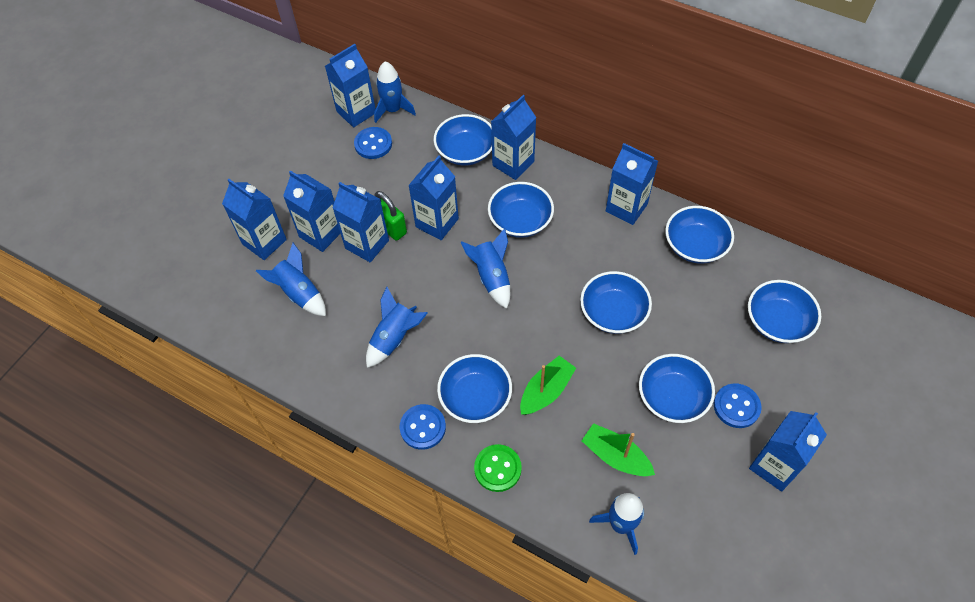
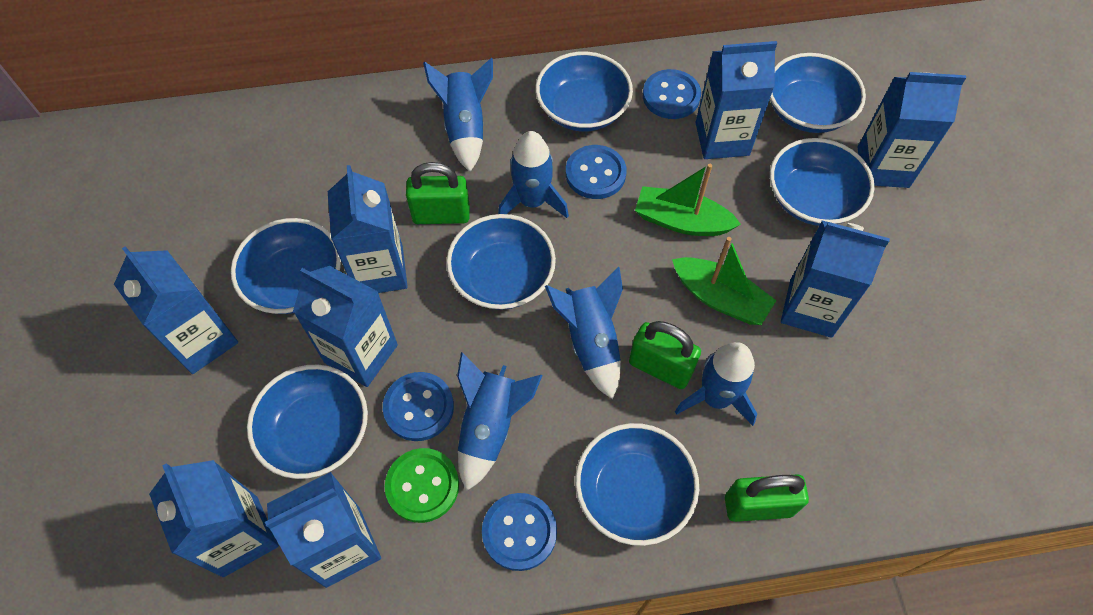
blue button: 3 -> 4
green padlock: 1 -> 3

